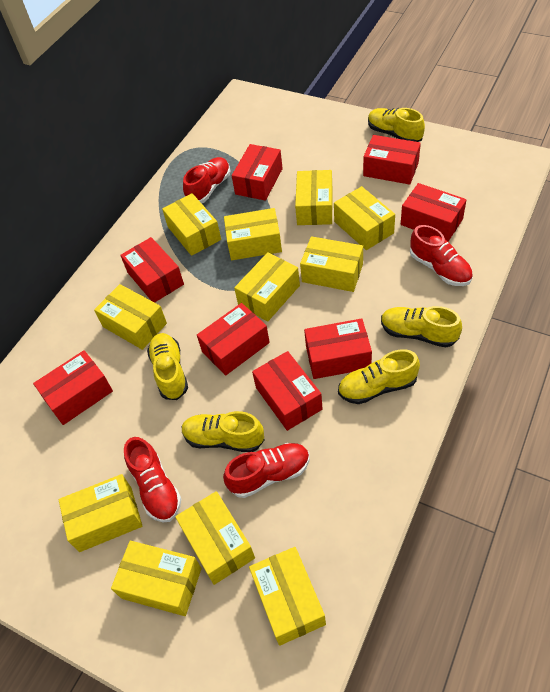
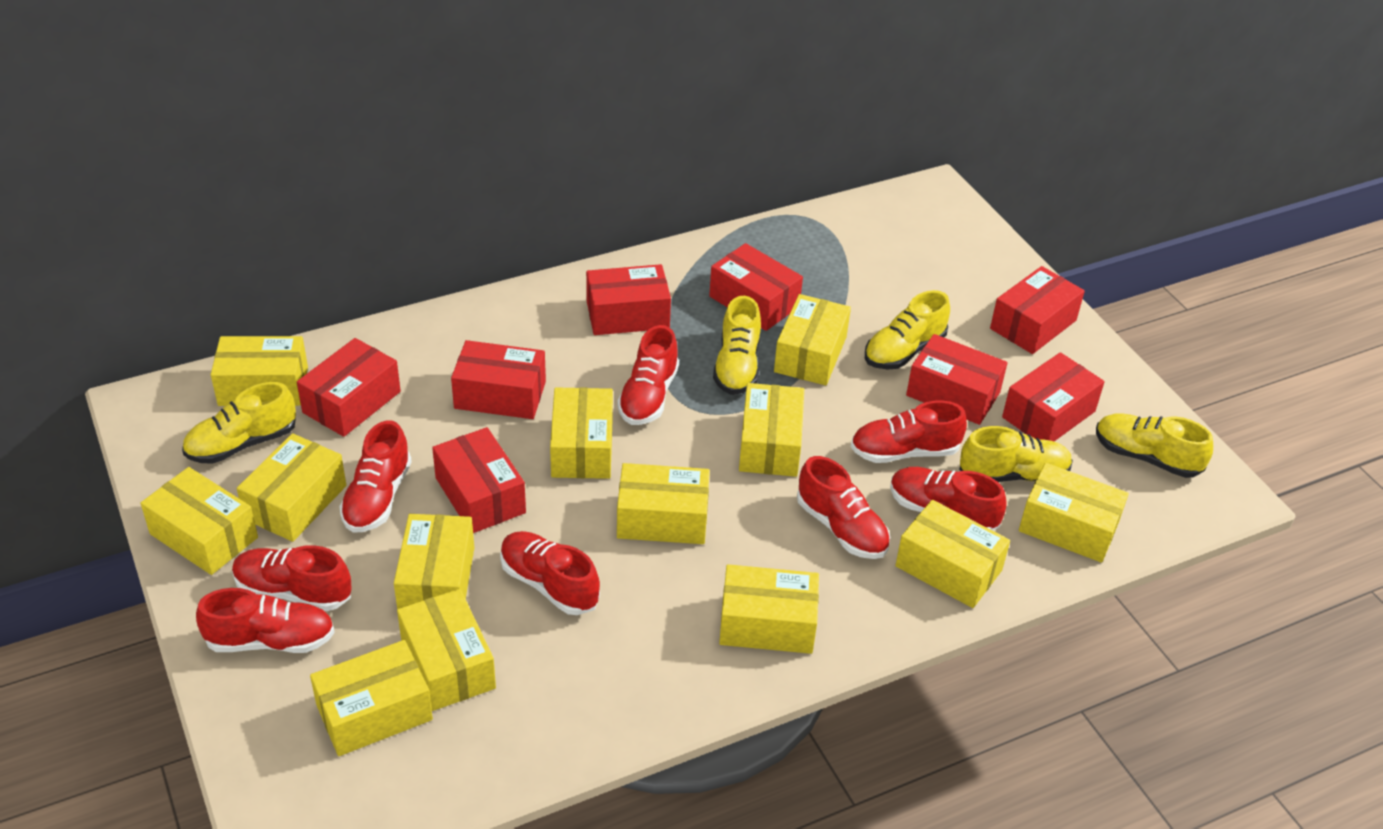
red shoe: 4 -> 8
yellow box: 11 -> 13

